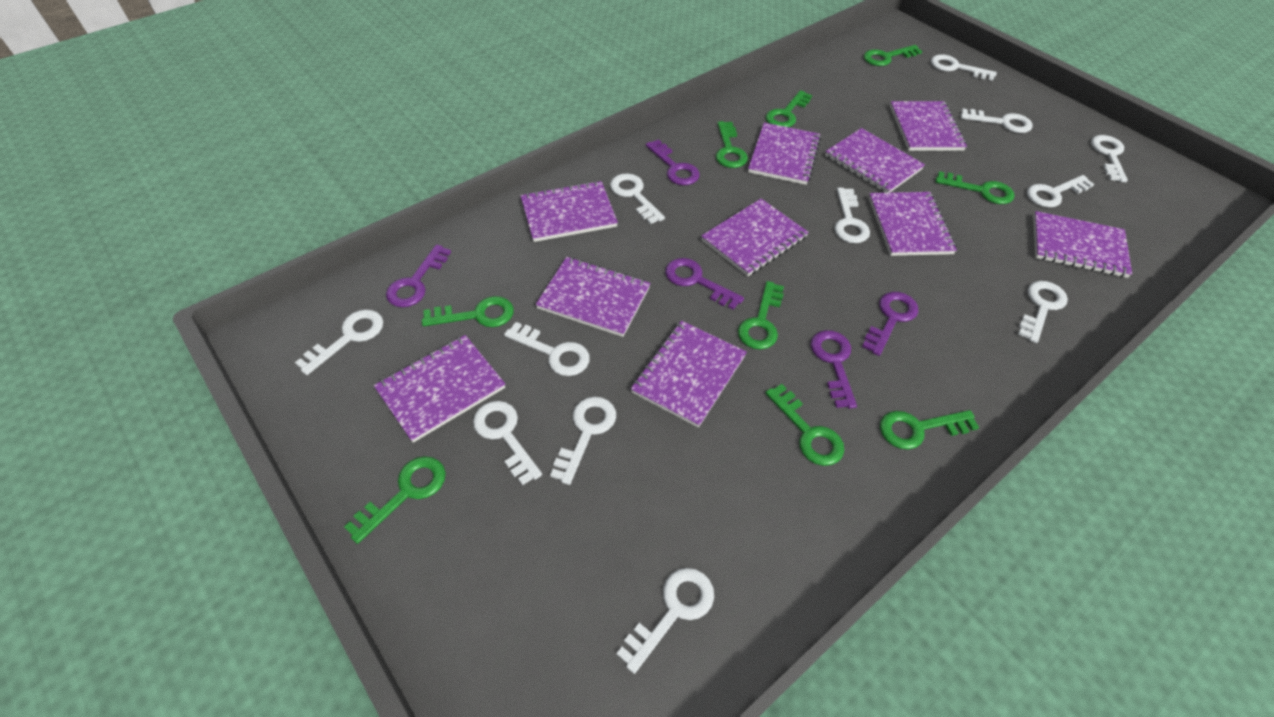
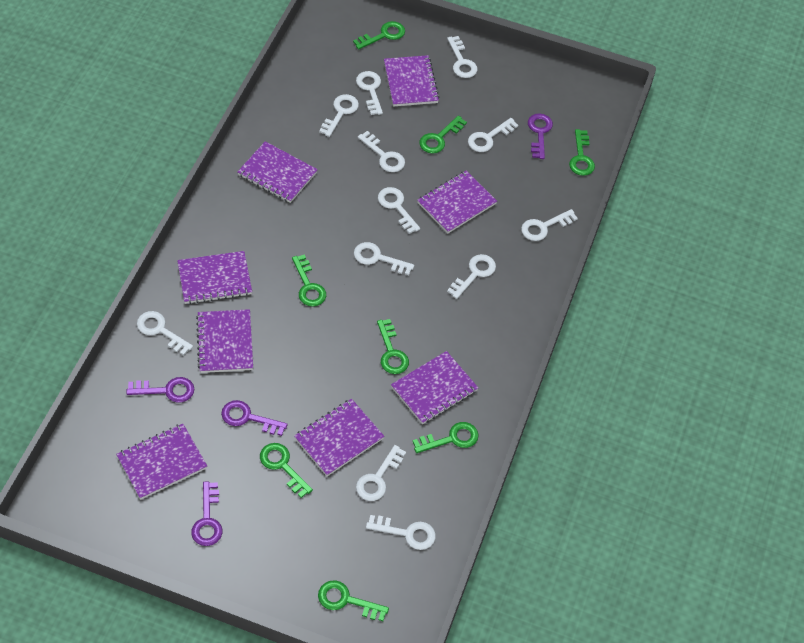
green key: 9 -> 8
purple key: 5 -> 4
purple notebook: 10 -> 8

